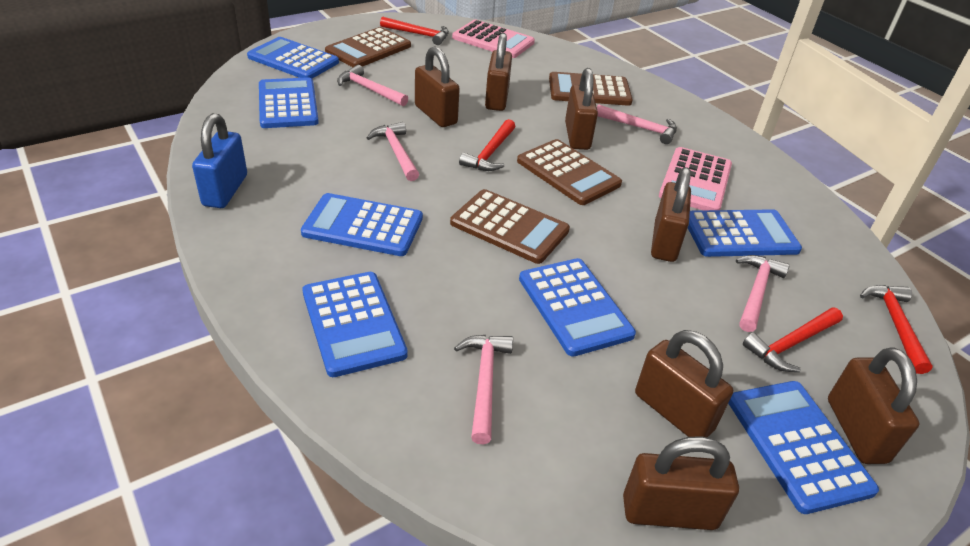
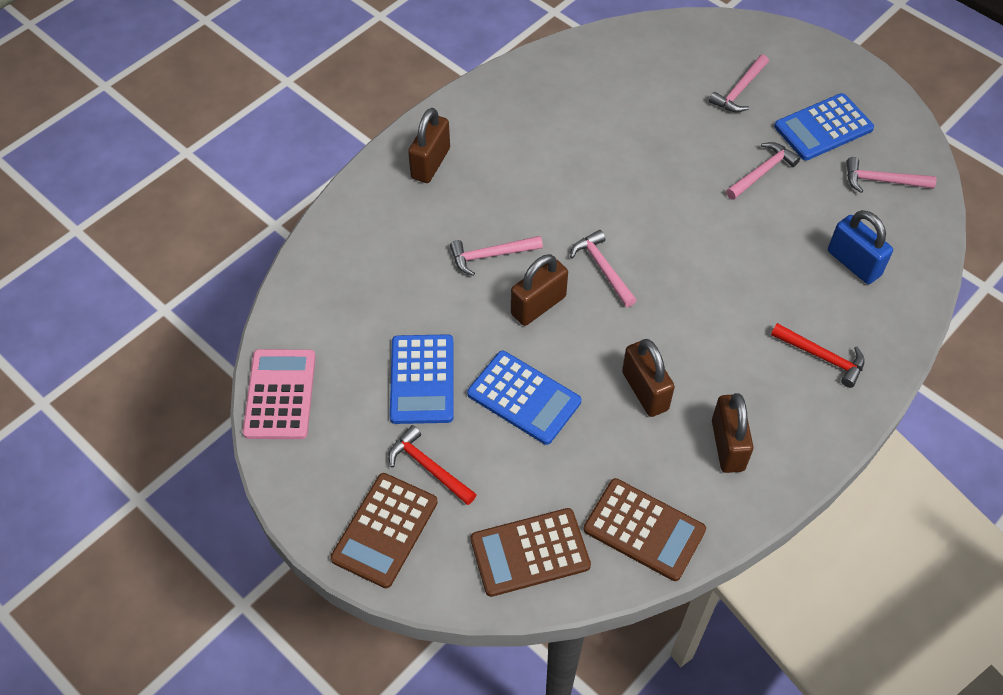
blue calculator: 7 -> 3
brown calculator: 4 -> 3
brown padlock: 7 -> 4
pink calculator: 2 -> 1
red hammer: 4 -> 2

